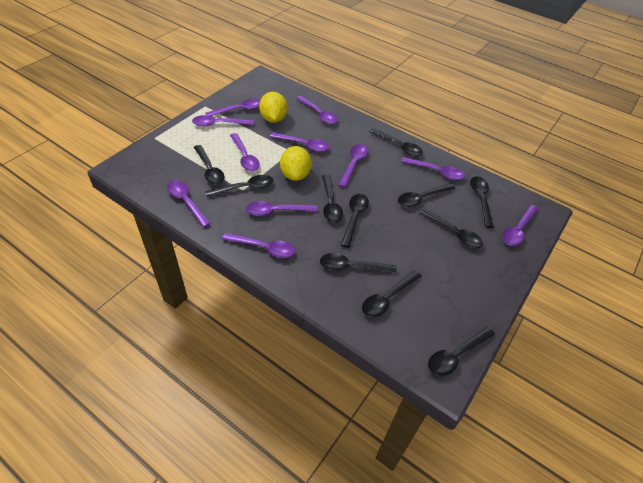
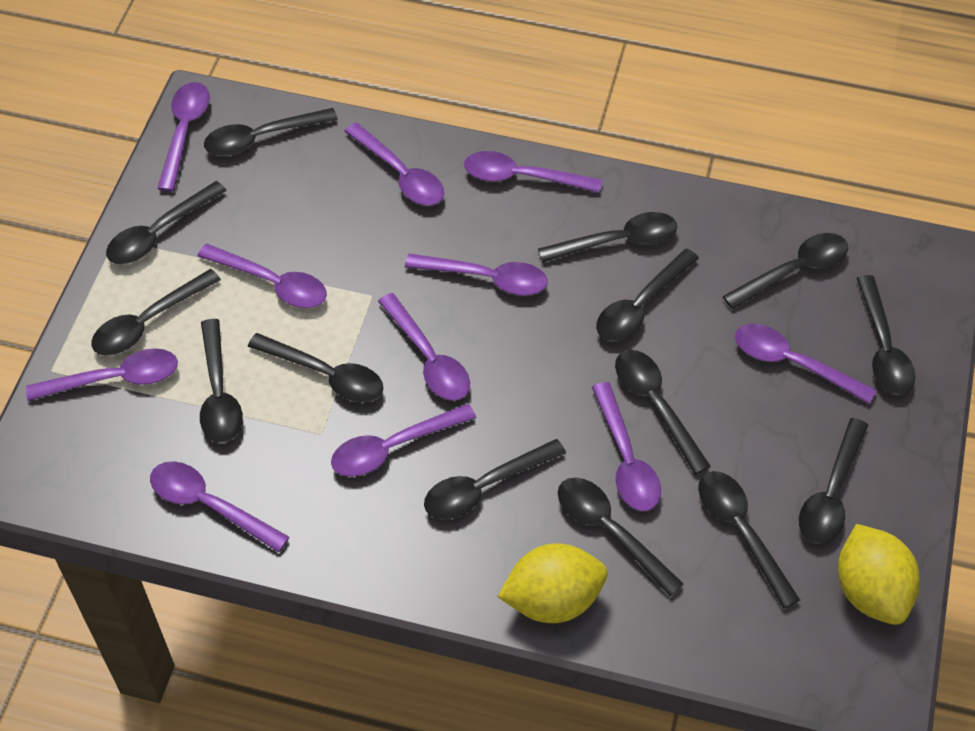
black spoon: 11 -> 14

